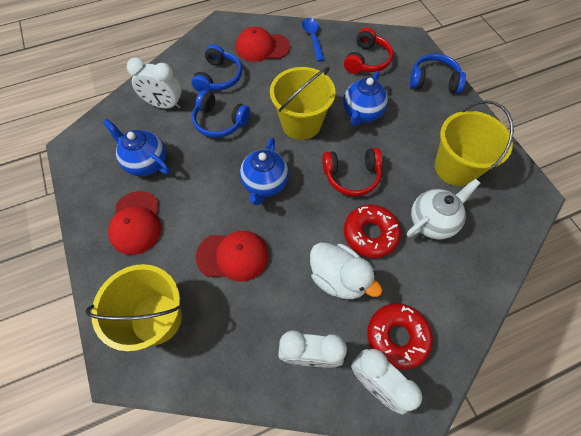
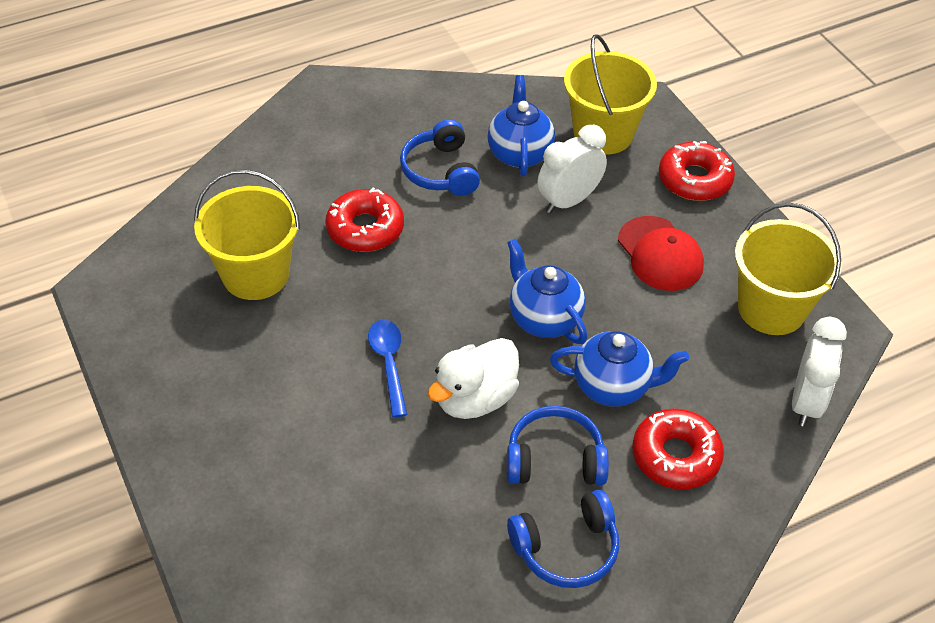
red cap: 3 -> 1
red donut: 2 -> 3
red headphones: 2 -> 0
white clock: 3 -> 2
white teapot: 1 -> 0

